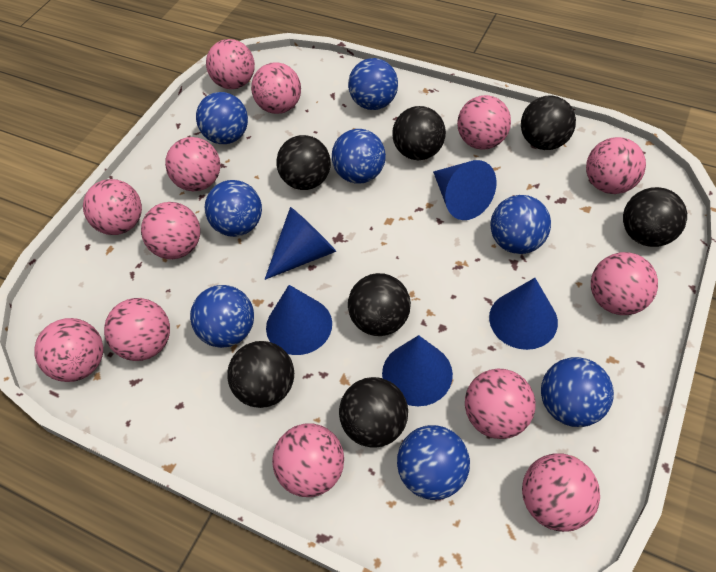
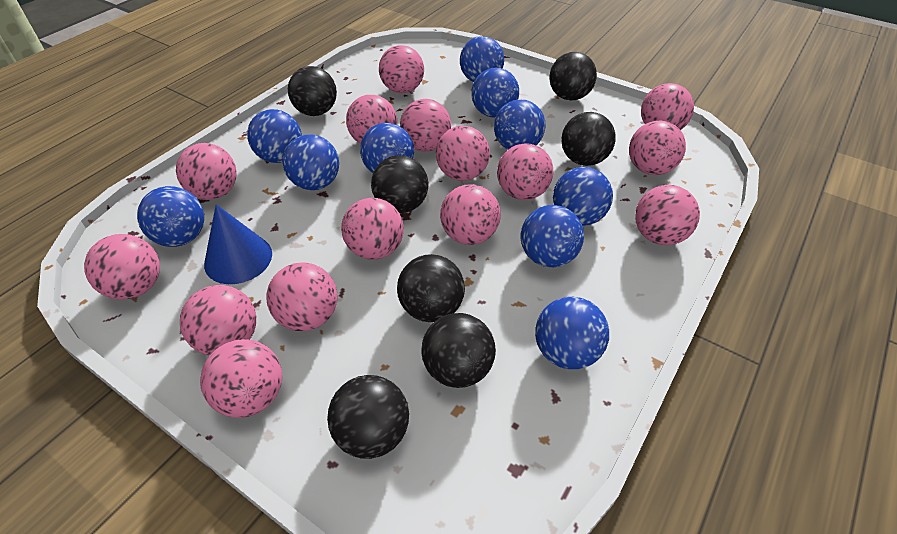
blue ball: 8 -> 10
blue cone: 5 -> 1
pink ball: 13 -> 15

